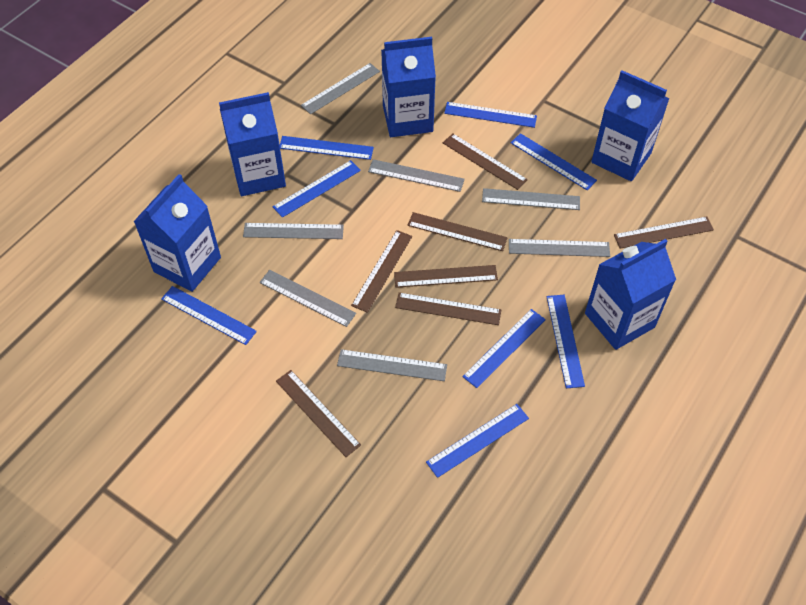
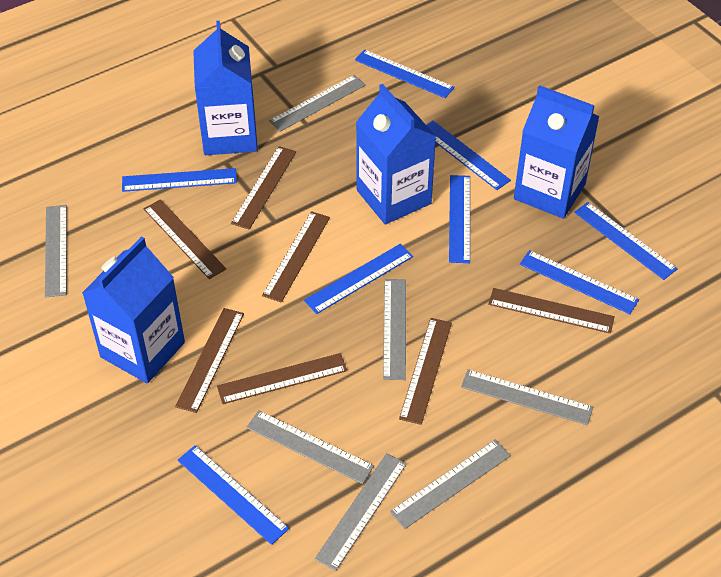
blue carton: 5 -> 4

